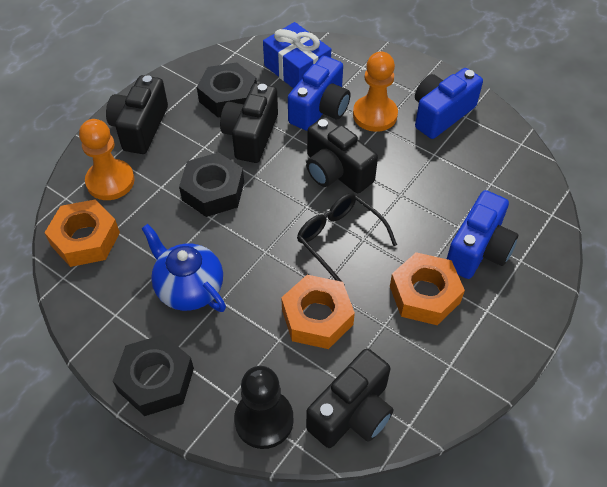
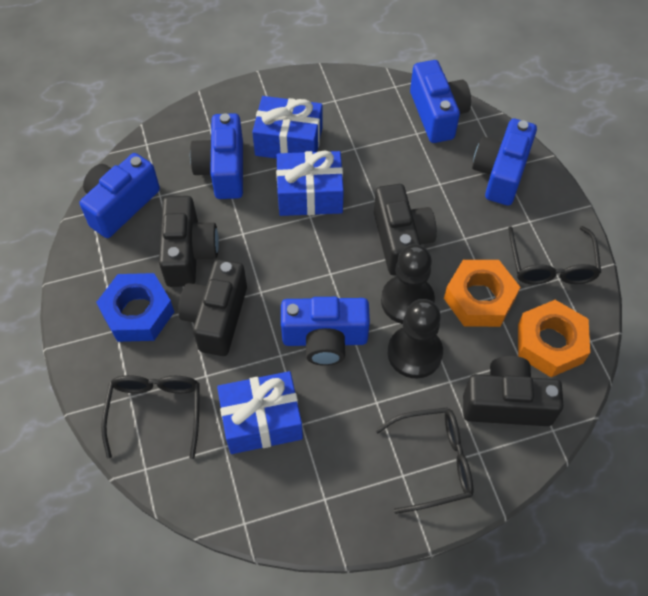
black glasses: 1 -> 3
black nut: 3 -> 0
black pawn: 1 -> 2
blue camera: 3 -> 5
blue gift: 1 -> 3
blue nut: 0 -> 1
blue teapot: 1 -> 0
orange nut: 3 -> 2
orange pawn: 2 -> 0

